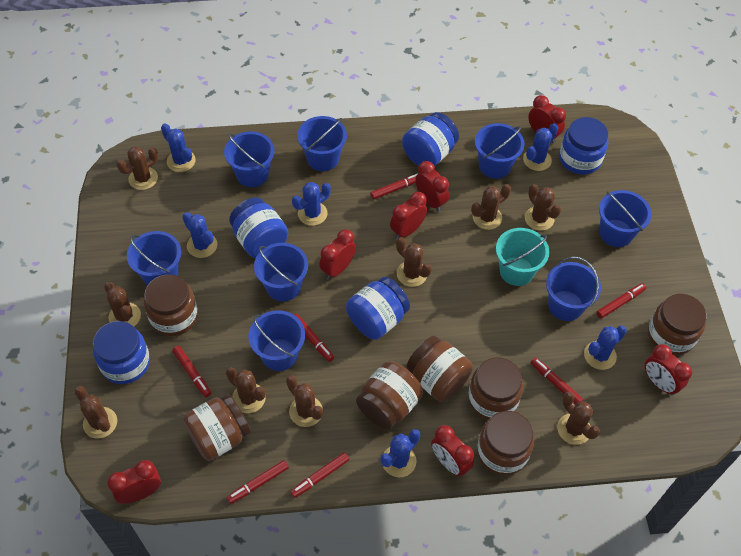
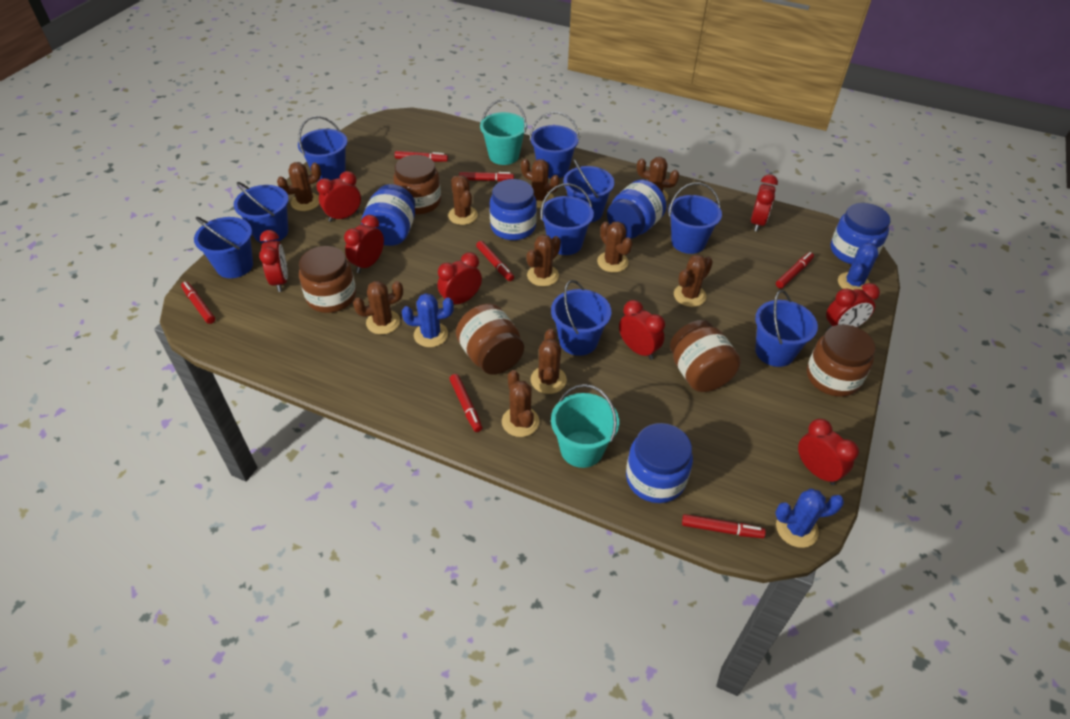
blue bucket: 8 -> 9
blue cactus: 6 -> 3
brown cactus: 9 -> 10
brown jar: 7 -> 5
red clock: 7 -> 8
turquoise bucket: 1 -> 2

